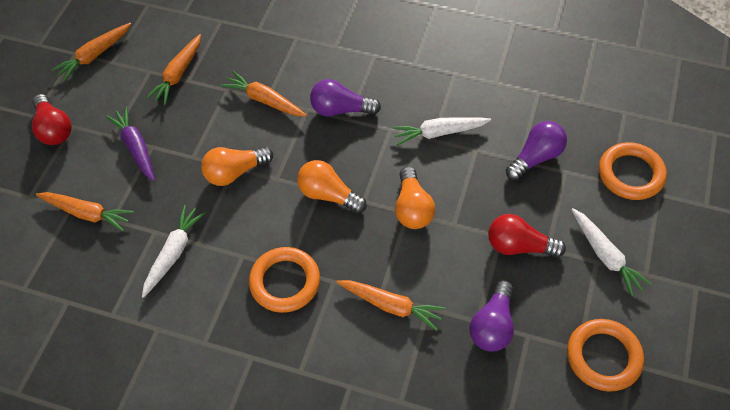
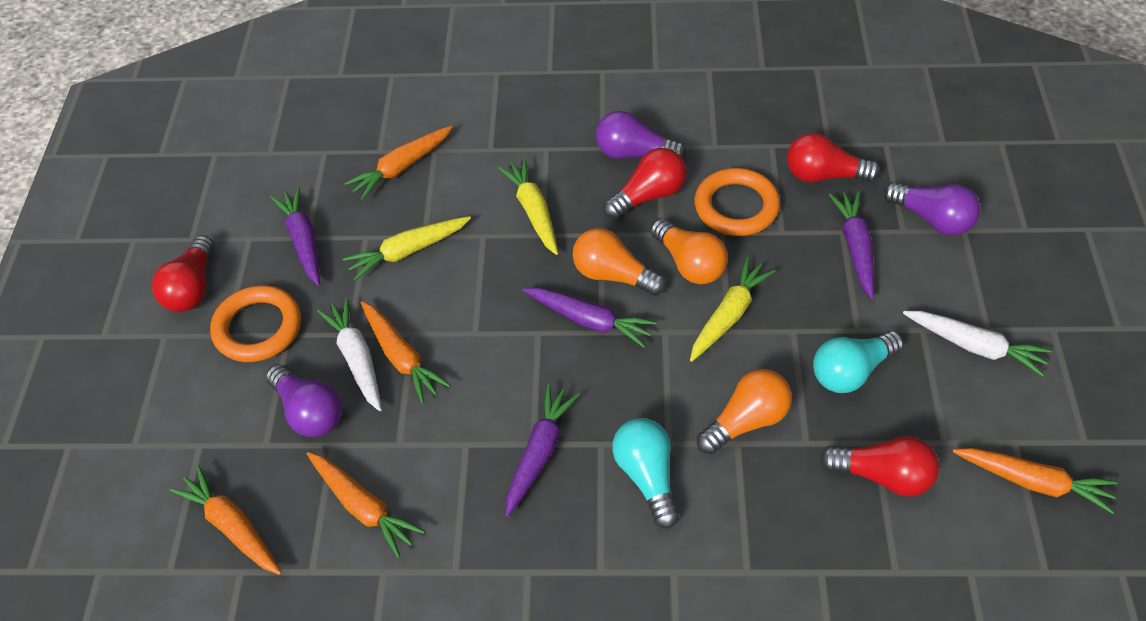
orange ring: 3 -> 2
purple carrot: 1 -> 4
red light bulb: 2 -> 4
turquoise light bulb: 0 -> 2
white carrot: 3 -> 2
yellow carrot: 0 -> 3

